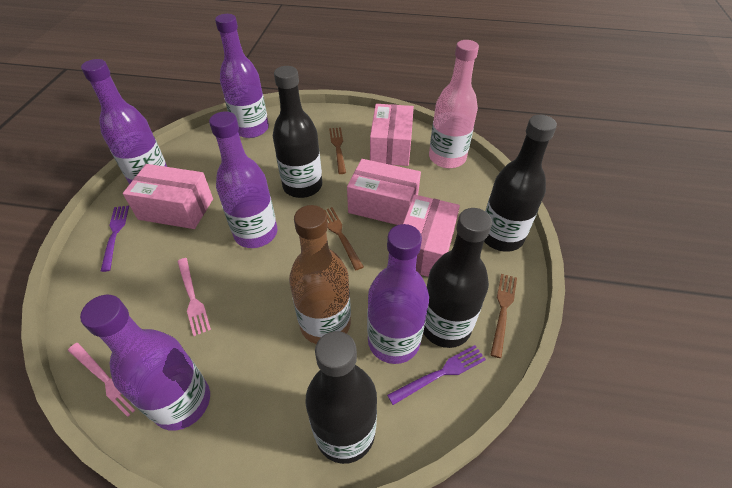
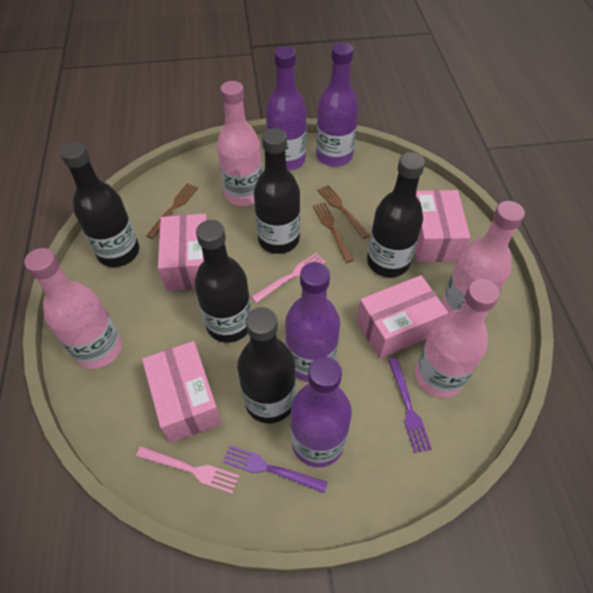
black bottle: 4 -> 5
brown bottle: 1 -> 0
pink bottle: 1 -> 4
purple bottle: 5 -> 4

